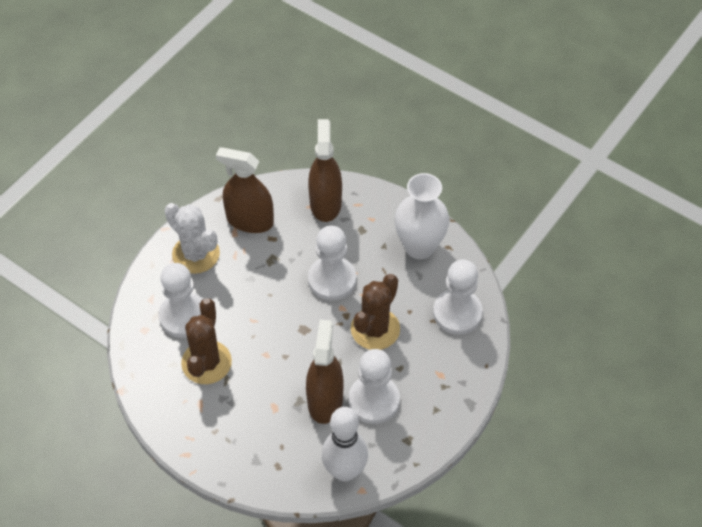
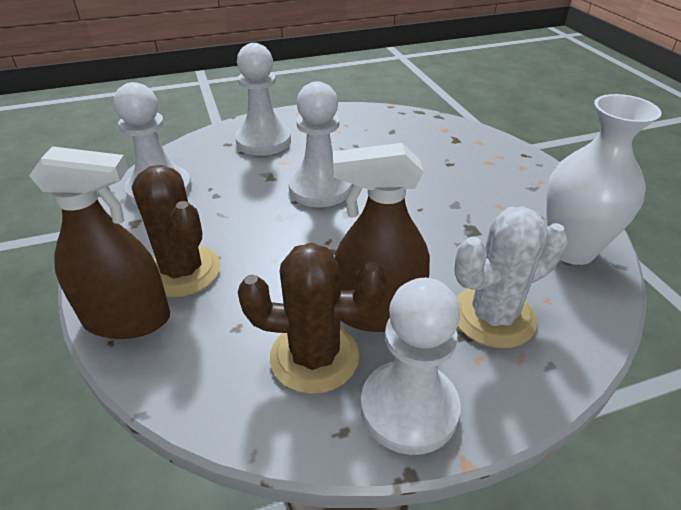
brown spray bottle: 3 -> 2
white bowling pin: 1 -> 0

